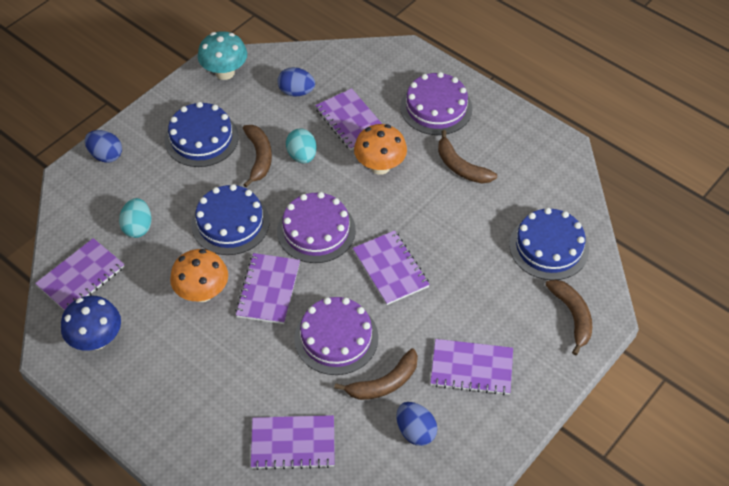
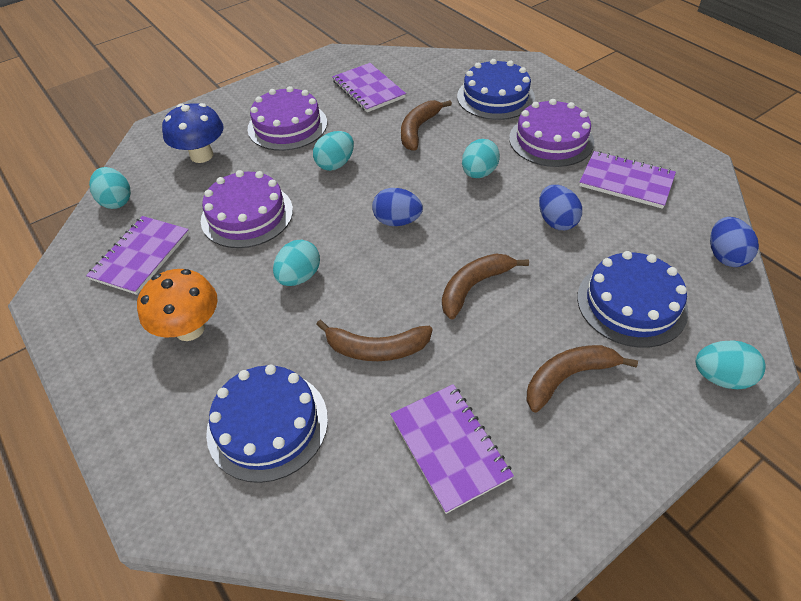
orange mushroom: 2 -> 1
purple notebook: 6 -> 4
turquoise egg: 2 -> 5
turquoise mushroom: 1 -> 0

